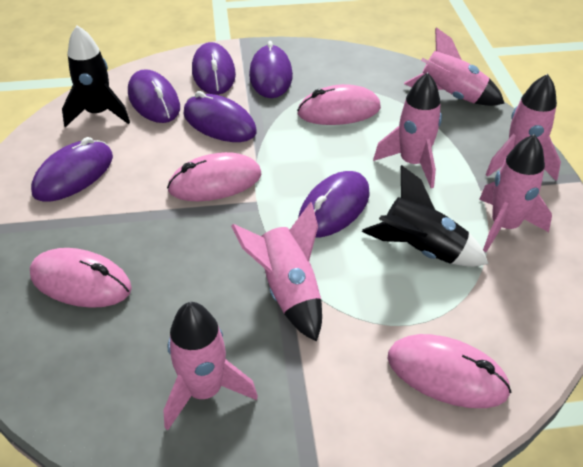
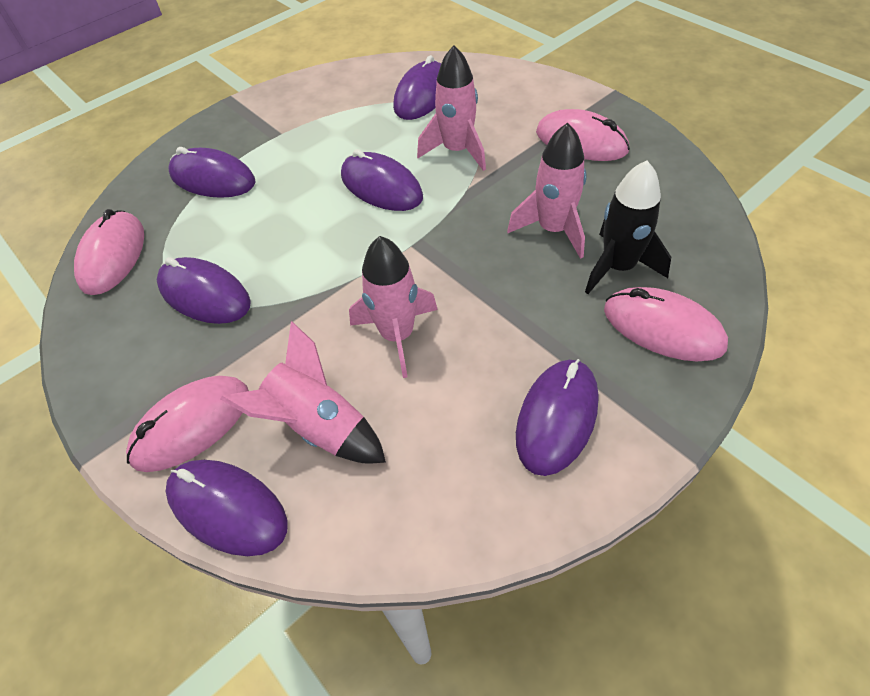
black rocket: 2 -> 1
pink rocket: 6 -> 4

